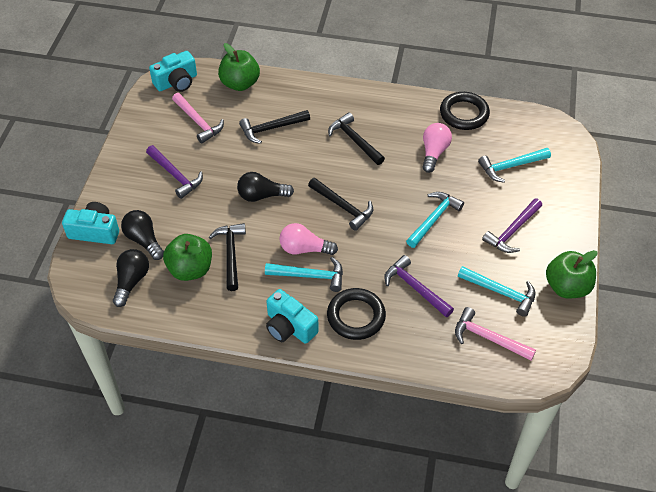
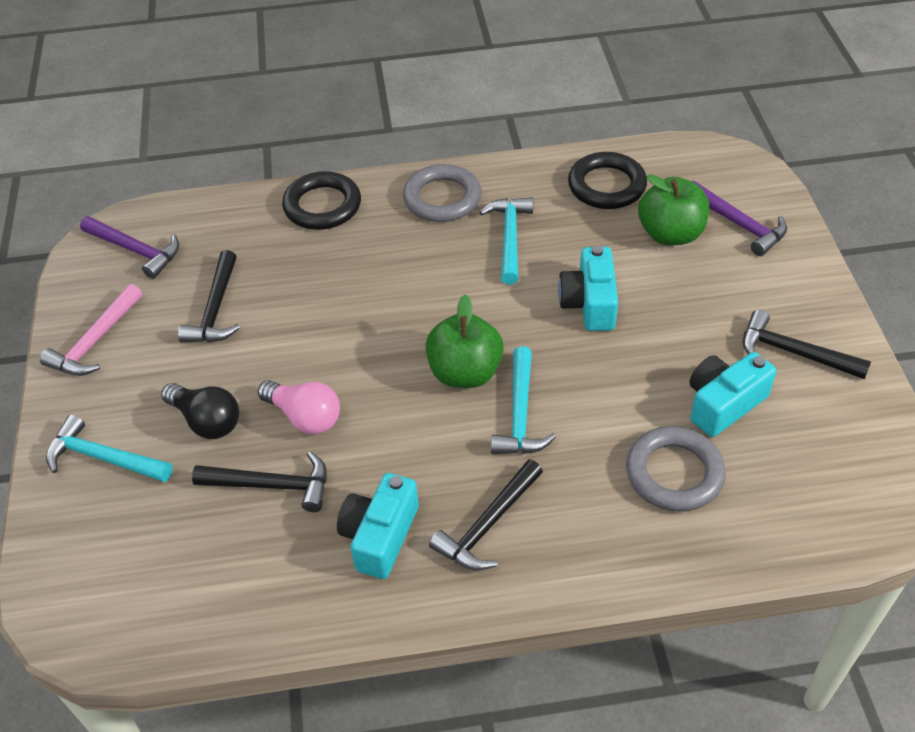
black light bulb: 3 -> 1
green apple: 3 -> 2
grey ring: 0 -> 2
pink hammer: 2 -> 1
pink light bulb: 2 -> 1
purple hammer: 3 -> 2
turquoise hammer: 4 -> 3

